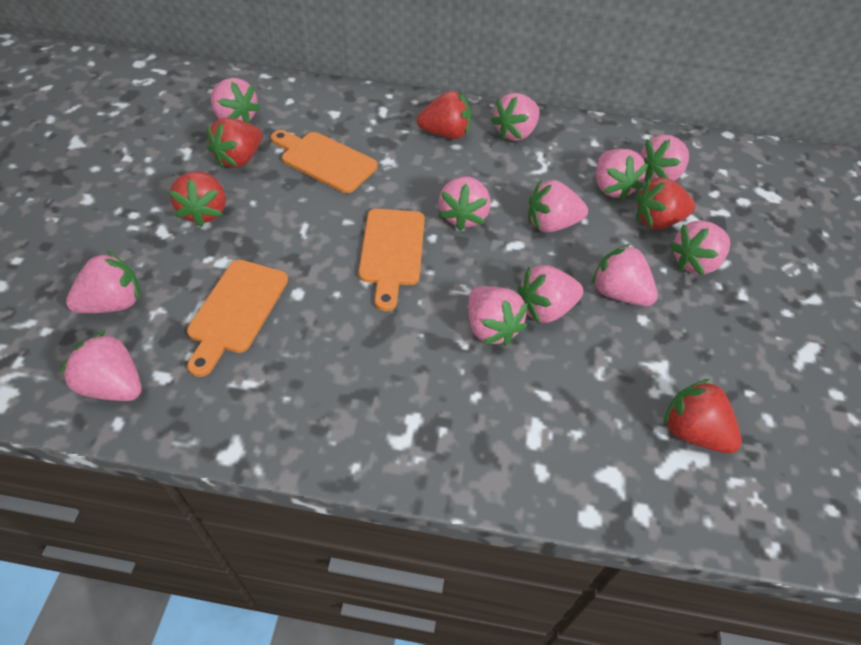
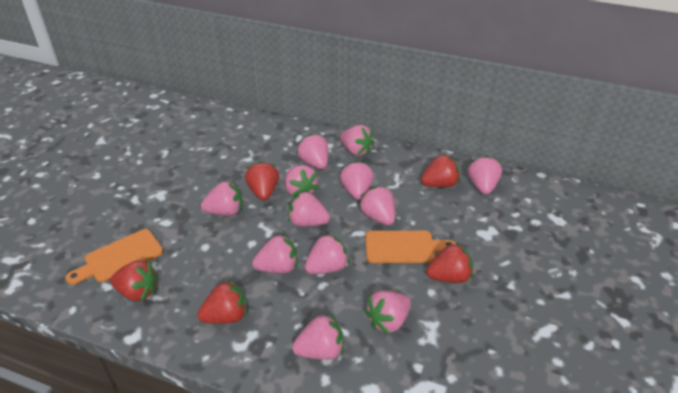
orange cutting board: 3 -> 2

